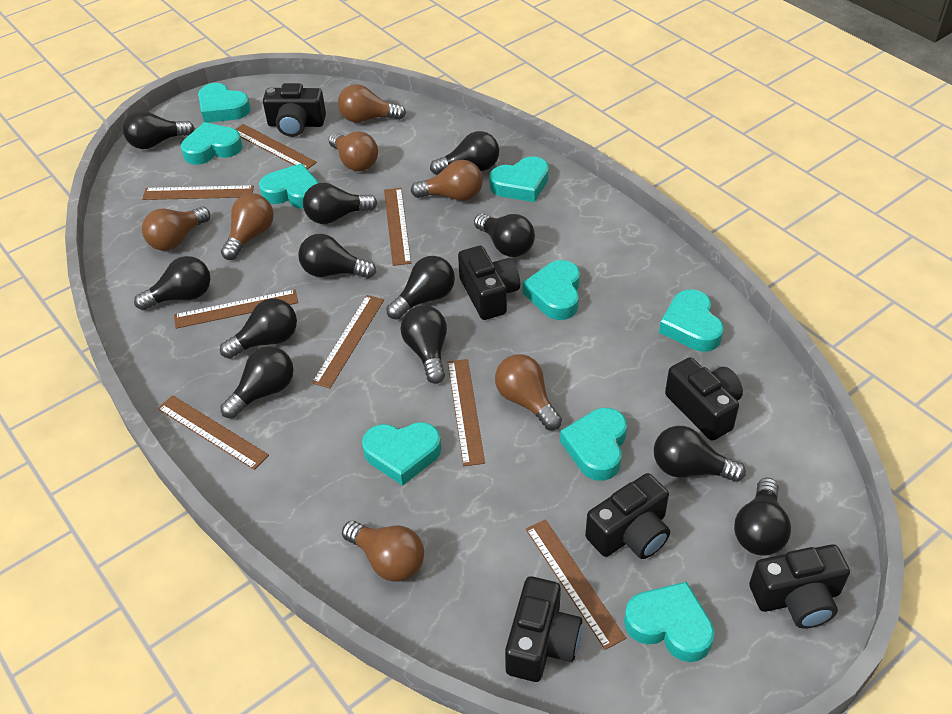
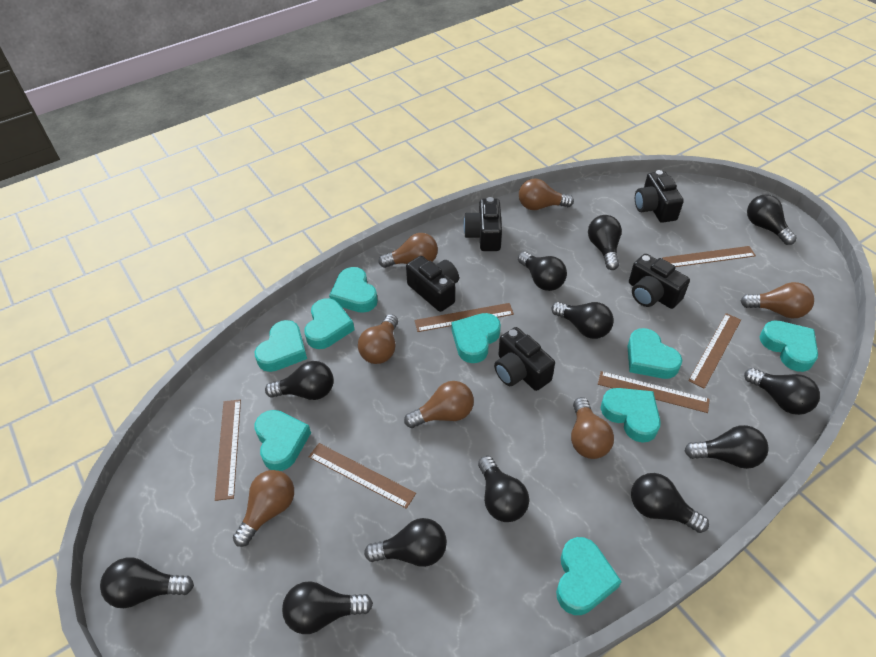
black camera: 6 -> 5
brown ruler: 8 -> 6

